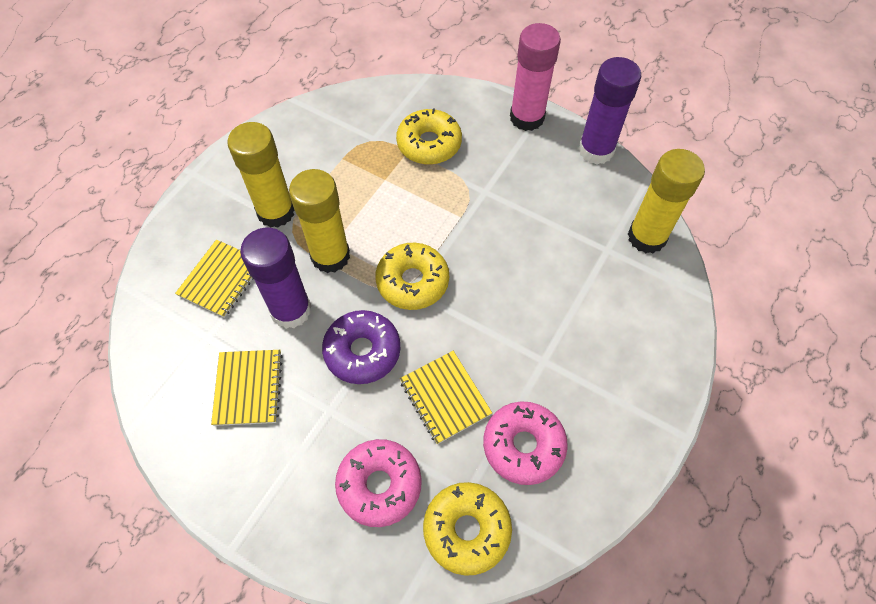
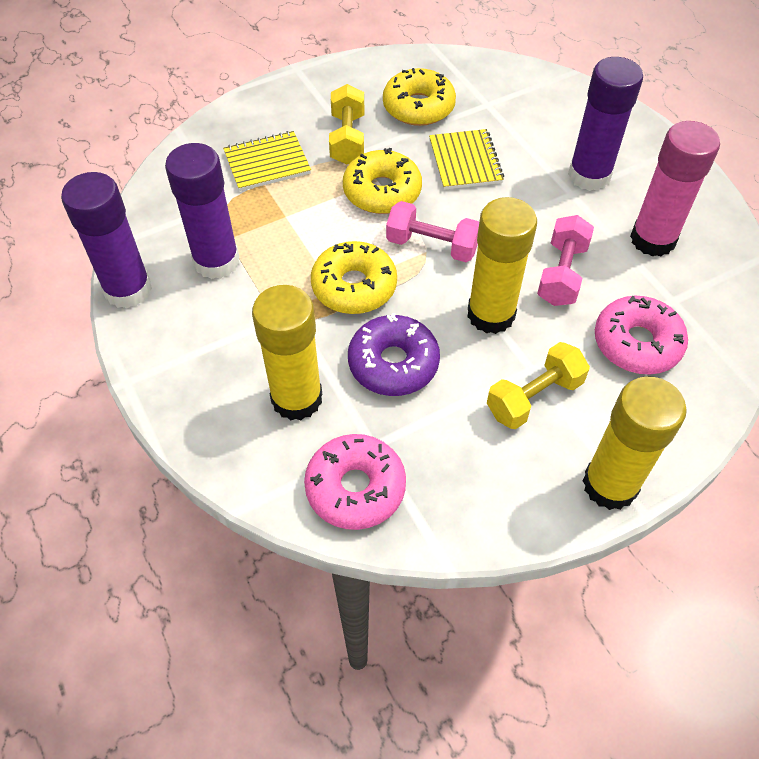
pink dumbbell: 0 -> 2
purple glue stick: 2 -> 3
yellow dumbbell: 0 -> 2
yellow notebook: 3 -> 2

